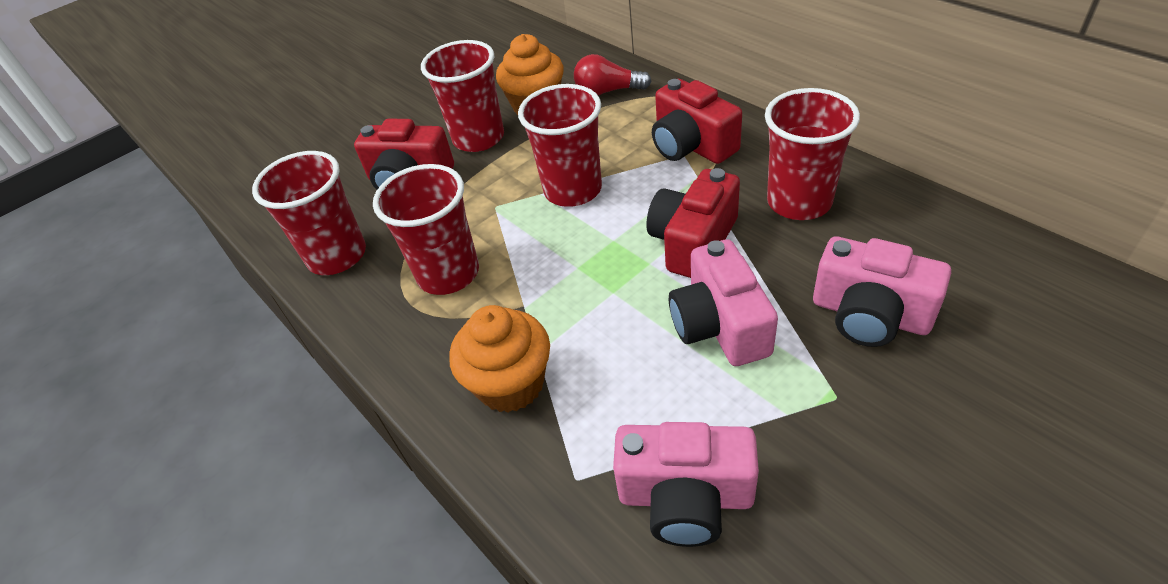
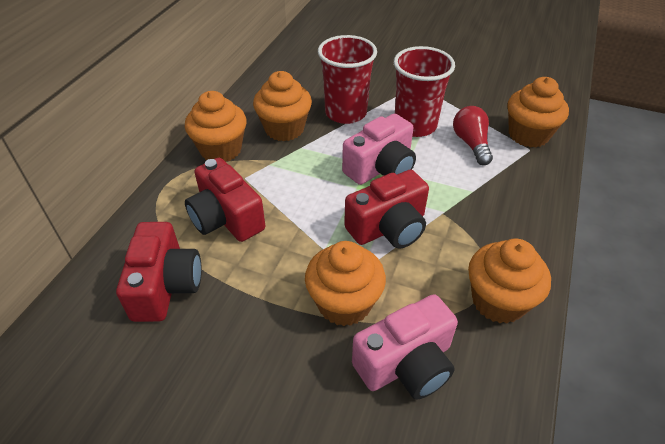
orange cupcake: 2 -> 5
pink camera: 3 -> 2
red cup: 5 -> 2

